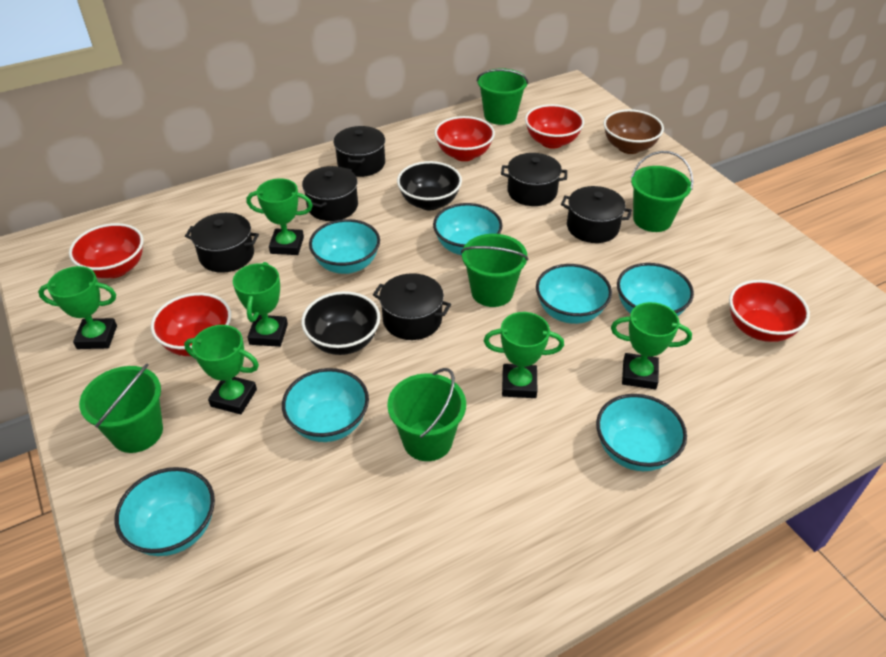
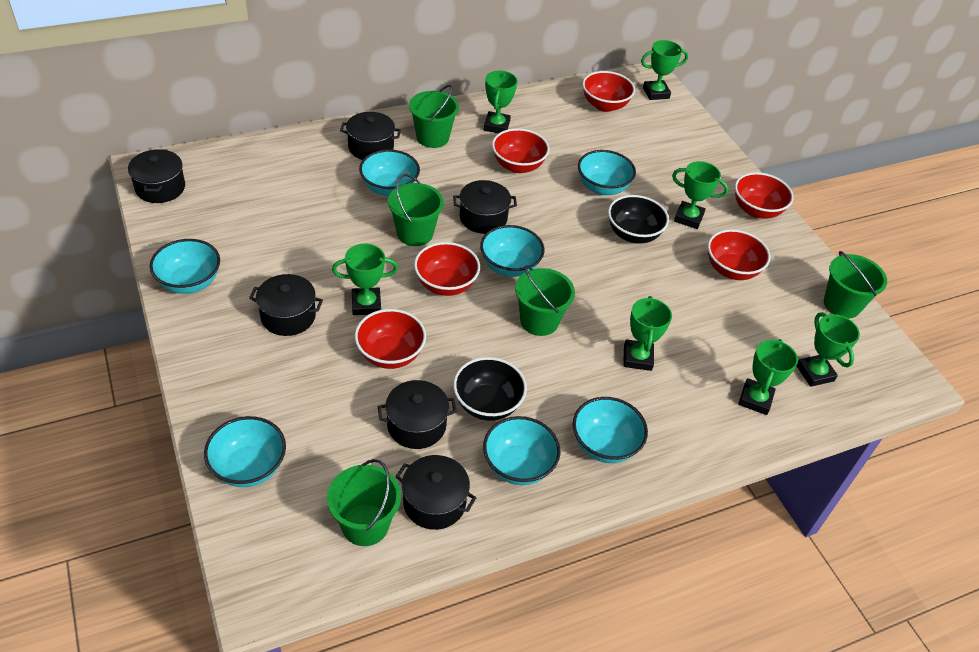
brown bowl: 1 -> 0
green trophy: 6 -> 7
red bowl: 5 -> 6

